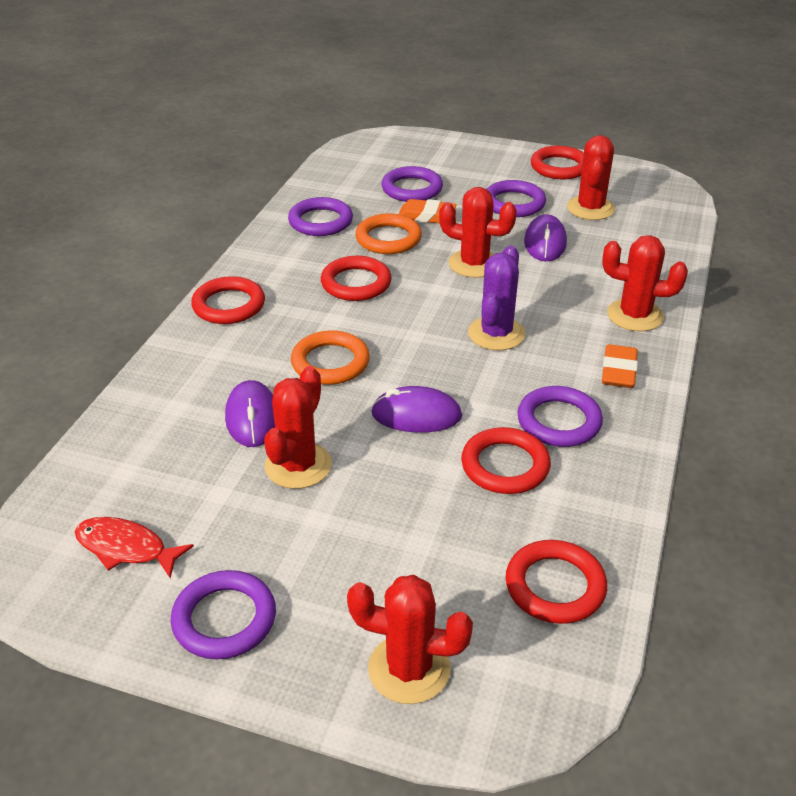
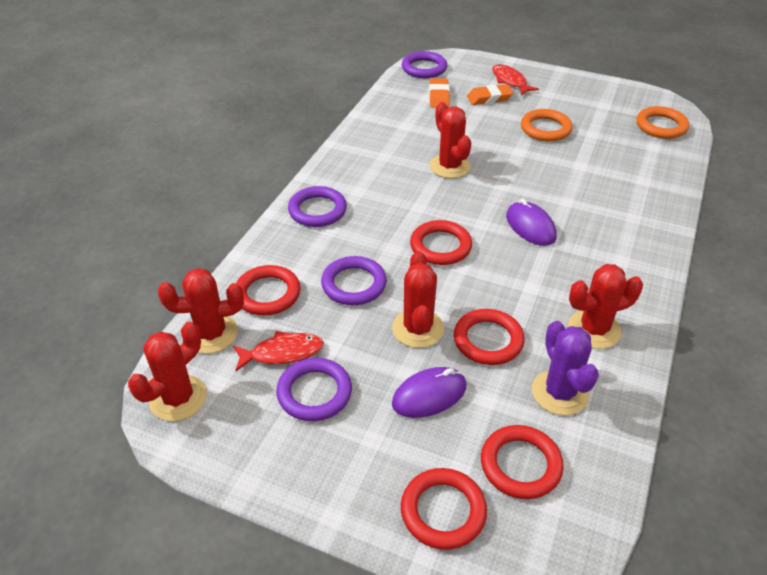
purple mouse: 3 -> 2
purple ring: 5 -> 4
red fish: 1 -> 2

